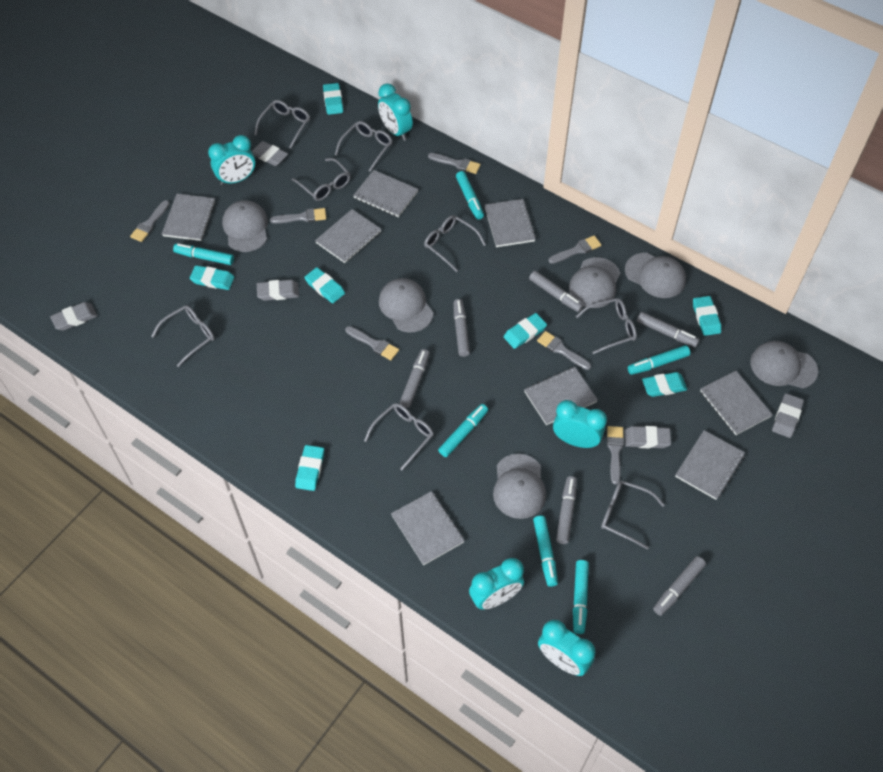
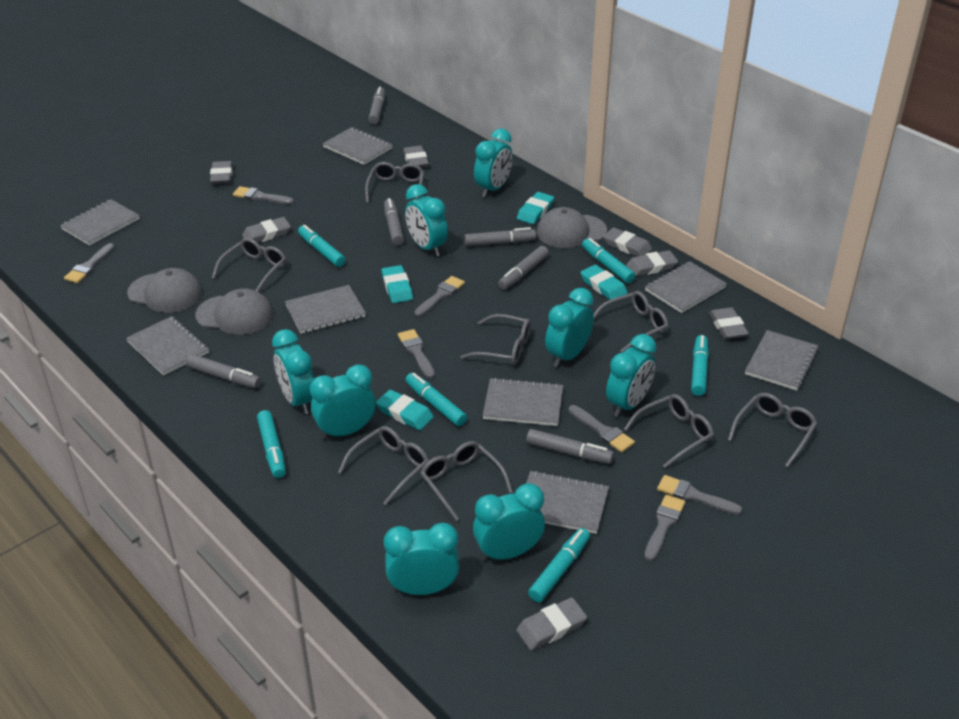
grey cap: 6 -> 3
grey eraser: 5 -> 7
turquoise clock: 5 -> 8
turquoise eraser: 7 -> 4

